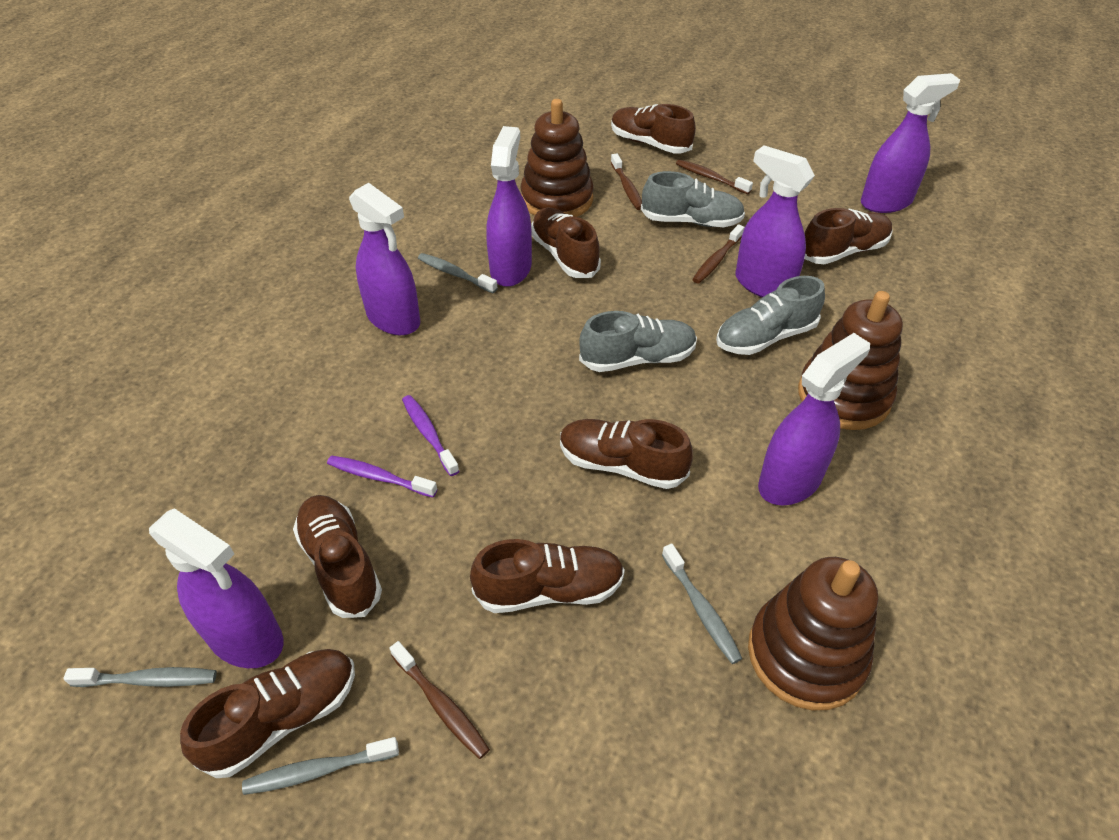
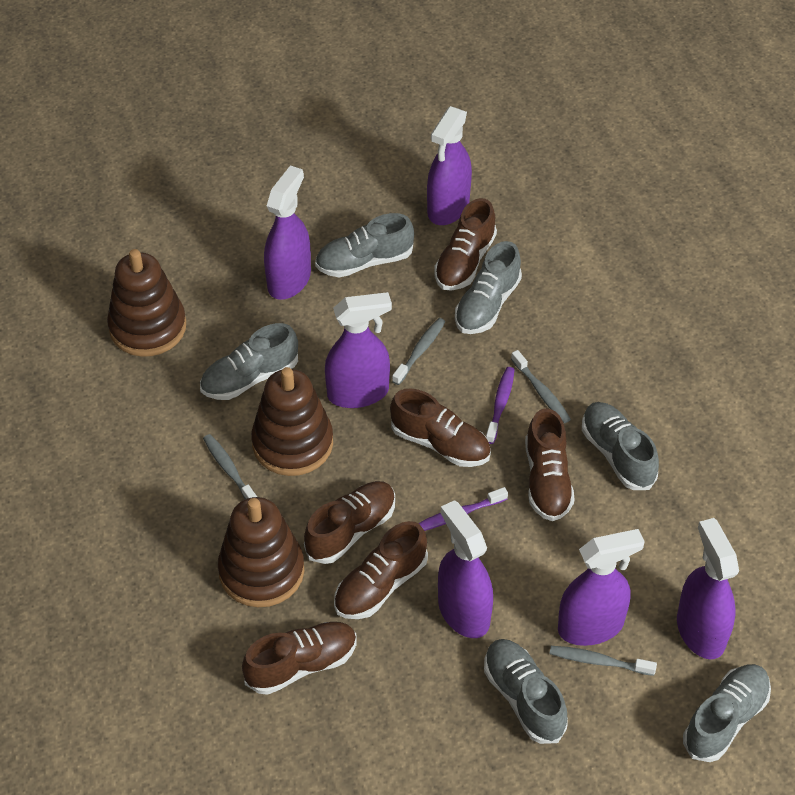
brown shoe: 7 -> 6
brown toothbrush: 4 -> 0
grey shoe: 3 -> 6

